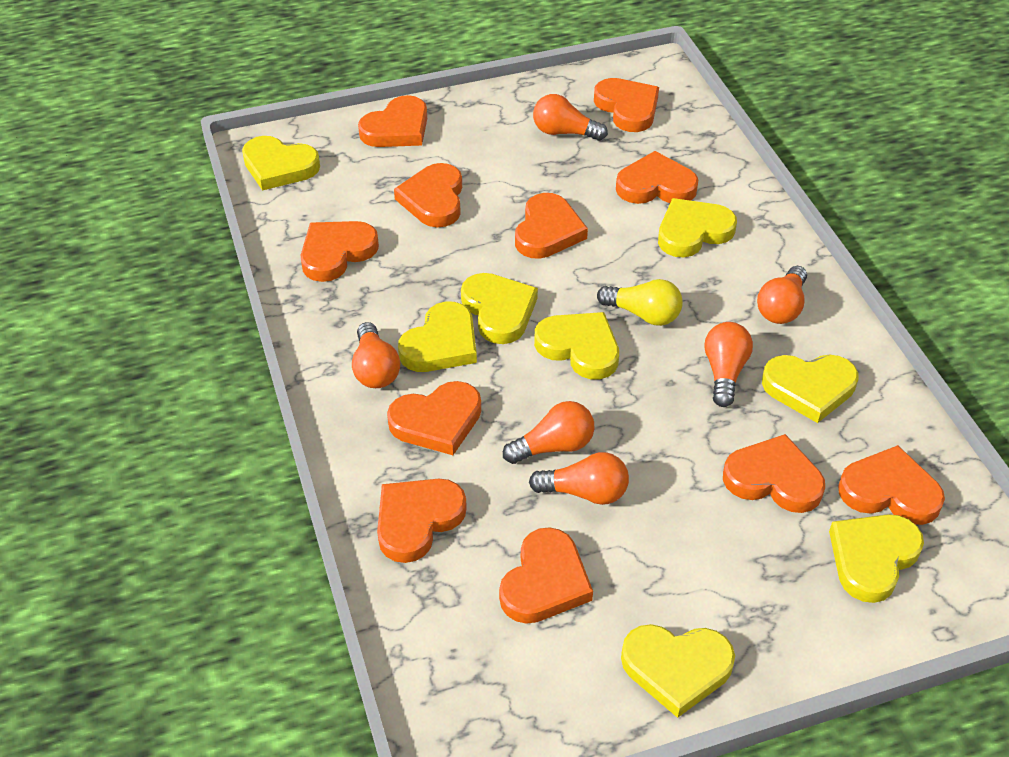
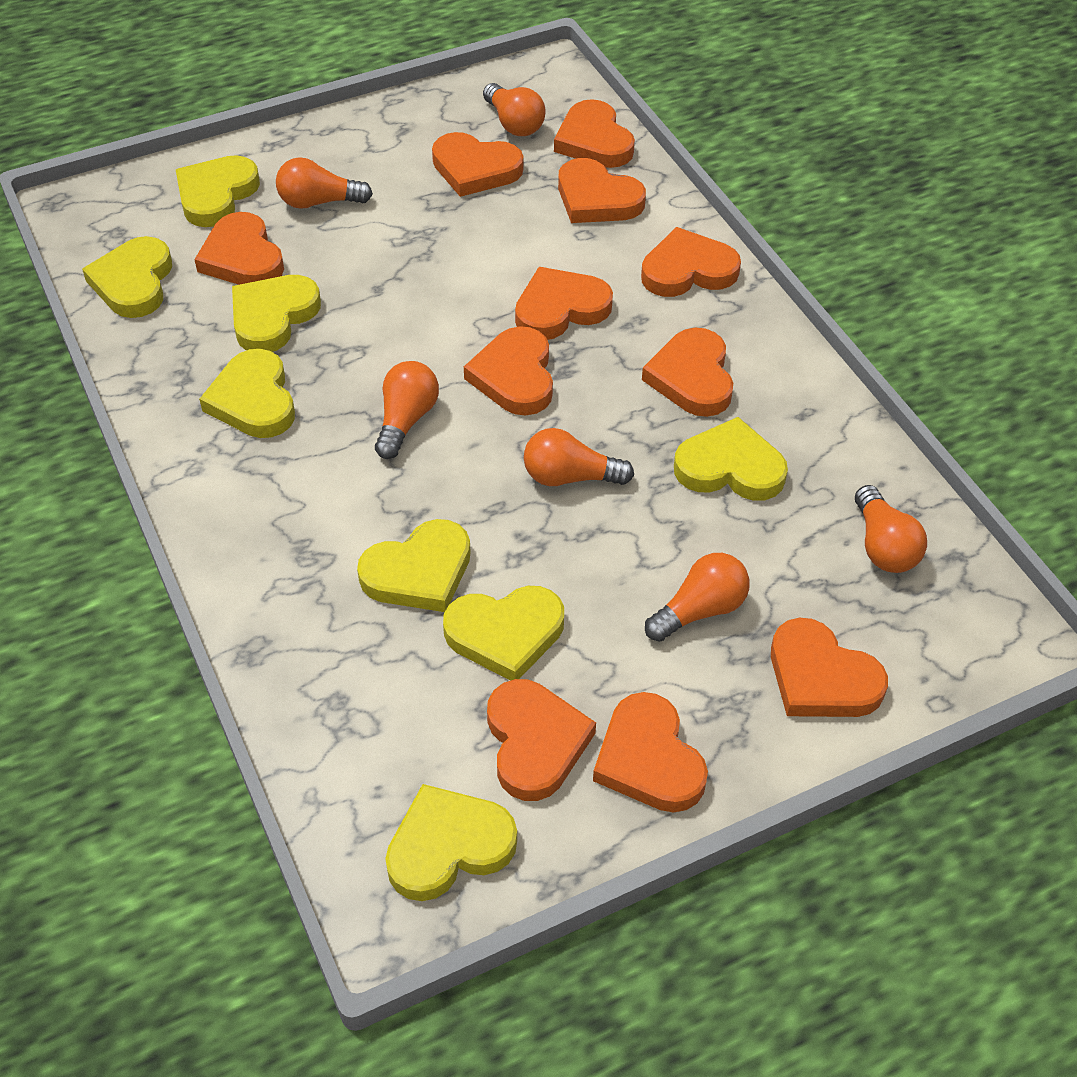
yellow light bulb: 1 -> 0

